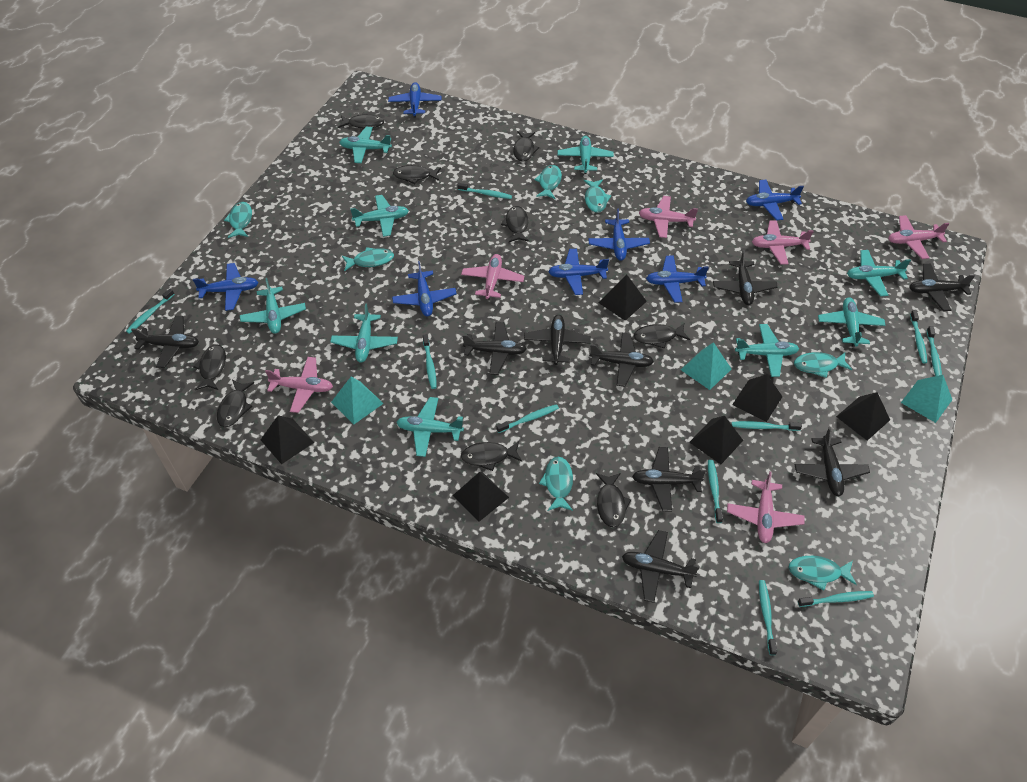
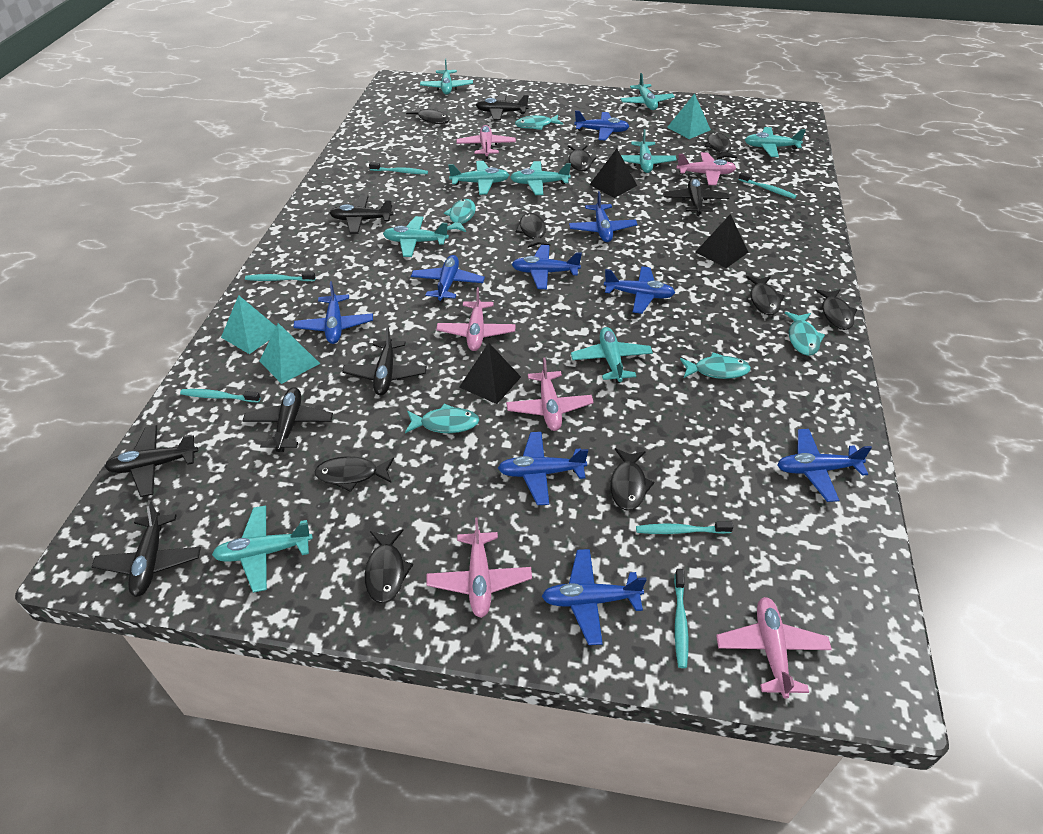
black plane: 9 -> 7
black pyramid: 6 -> 3
blue plane: 7 -> 9
turquoise fish: 7 -> 5
turquoise toothbrush: 10 -> 6

